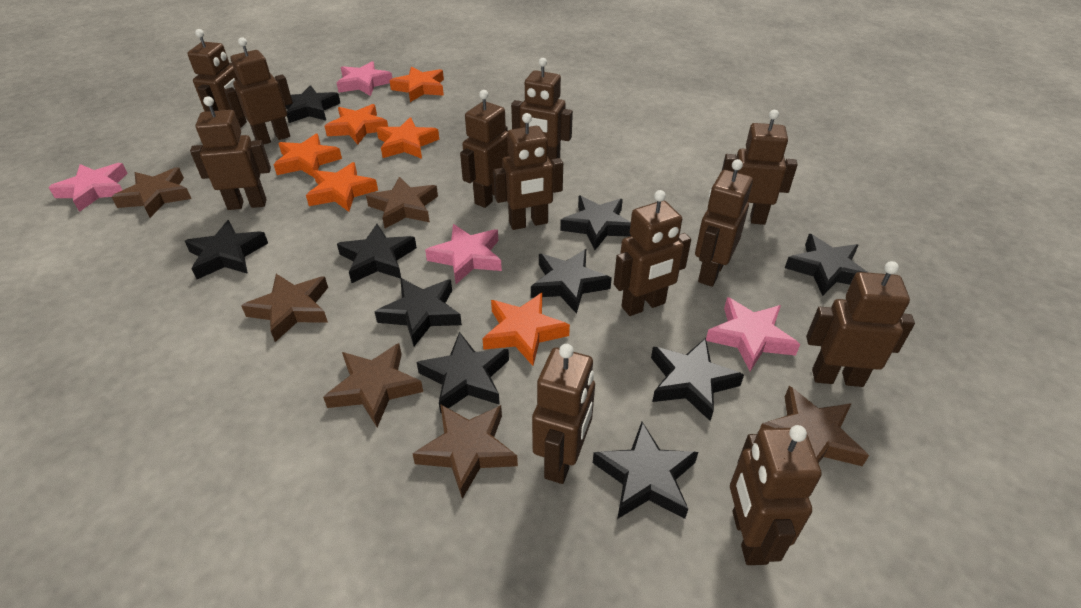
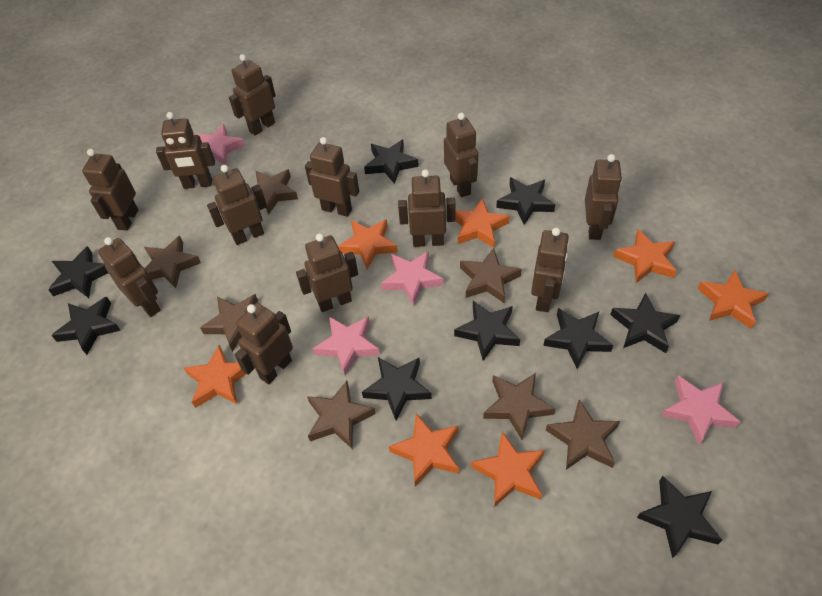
black star: 10 -> 9
brown star: 6 -> 7
orange star: 6 -> 7

